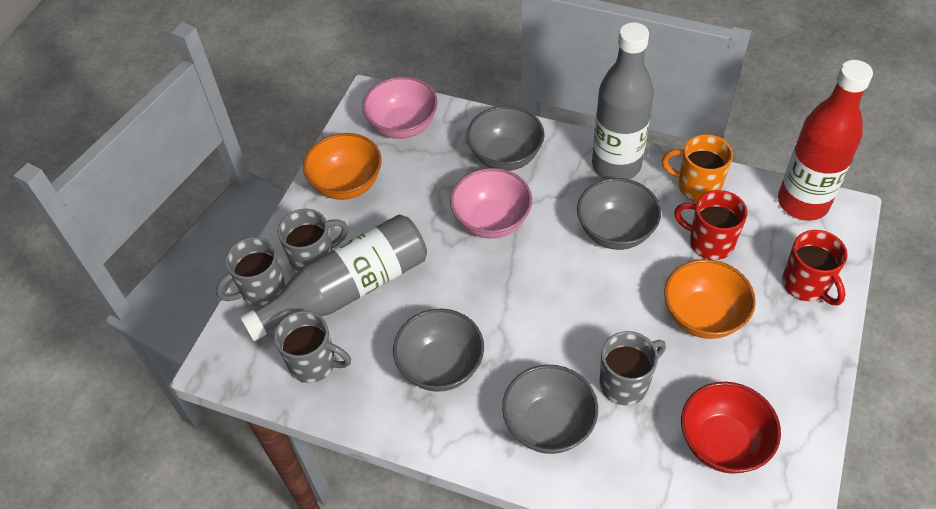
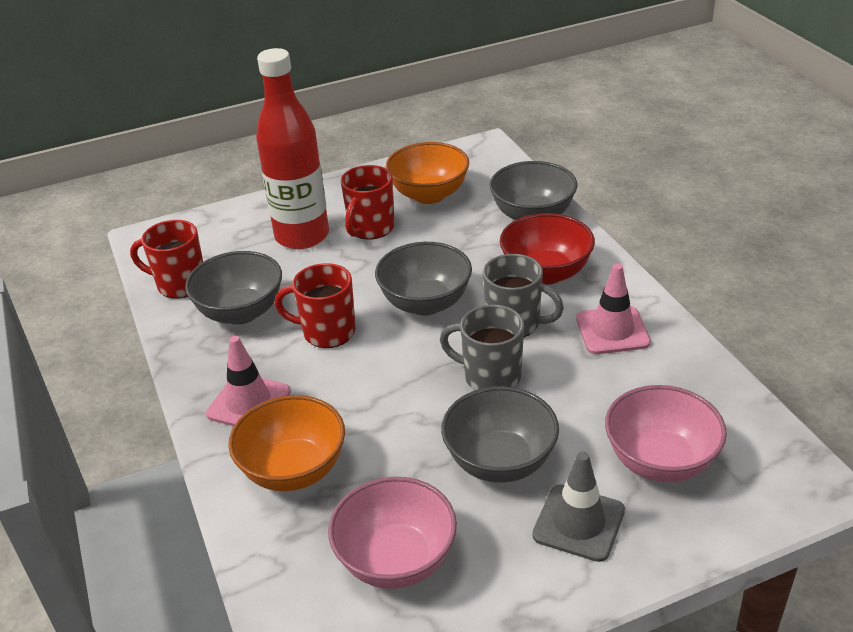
grey bottle: 2 -> 0
grey mug: 4 -> 2
grey traffic cone: 0 -> 1
orange mug: 1 -> 0
pink traffic cone: 0 -> 2
red mug: 2 -> 3

